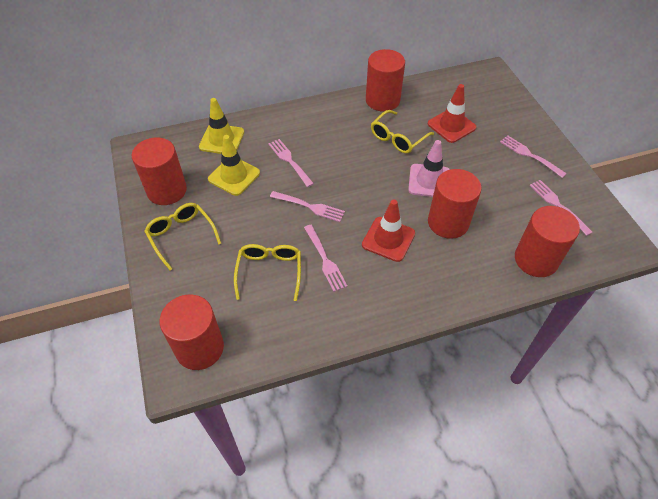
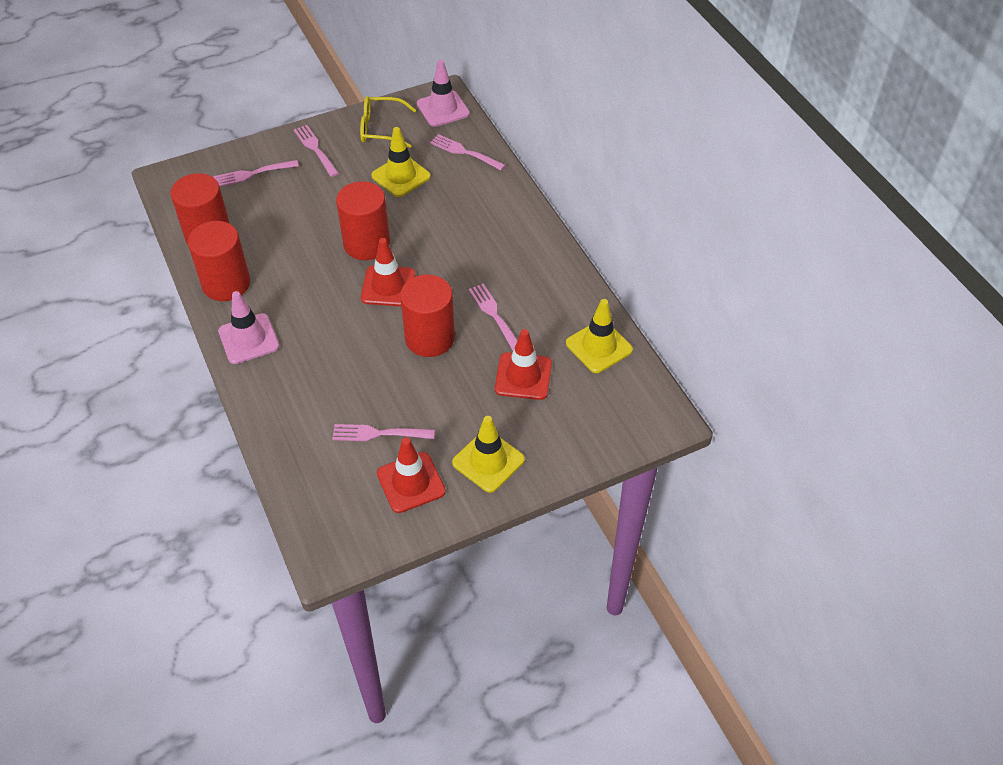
pink traffic cone: 1 -> 2
red cylinder: 5 -> 4
red traffic cone: 2 -> 3
yellow glasses: 3 -> 1
yellow traffic cone: 2 -> 3

